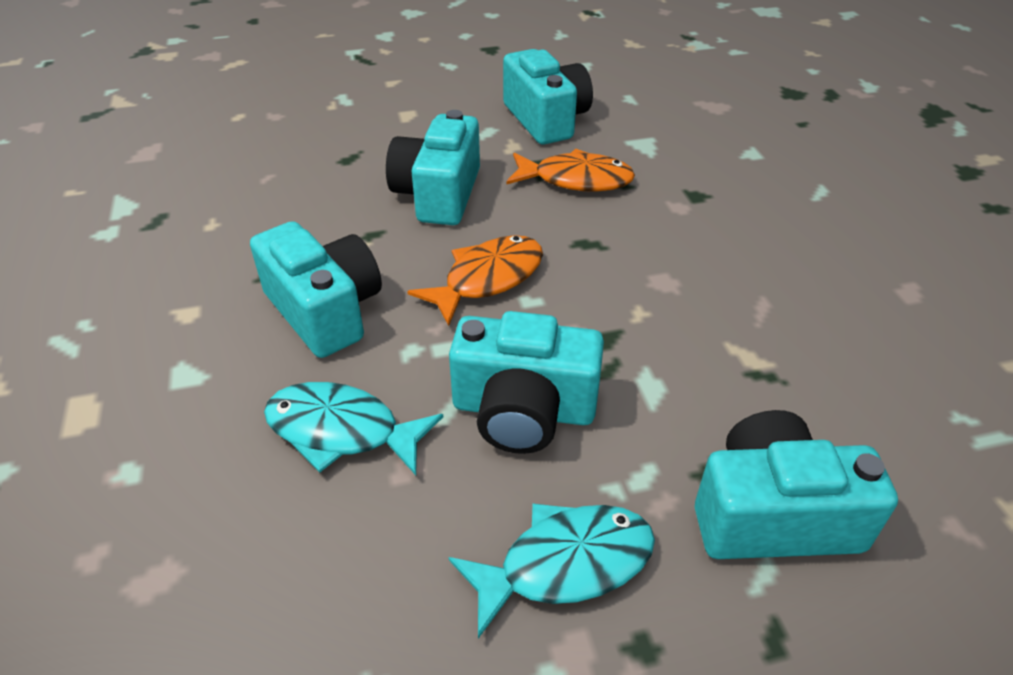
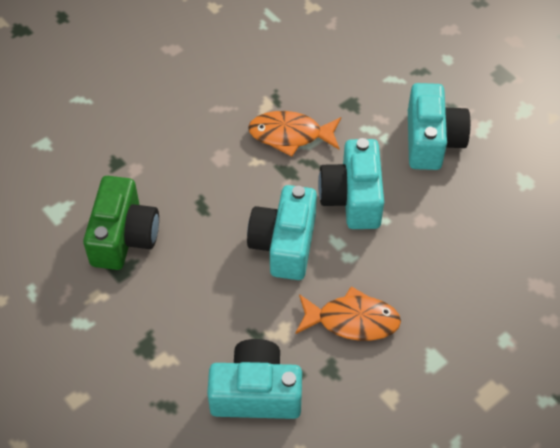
green camera: 0 -> 1
turquoise camera: 5 -> 4
turquoise fish: 2 -> 0

